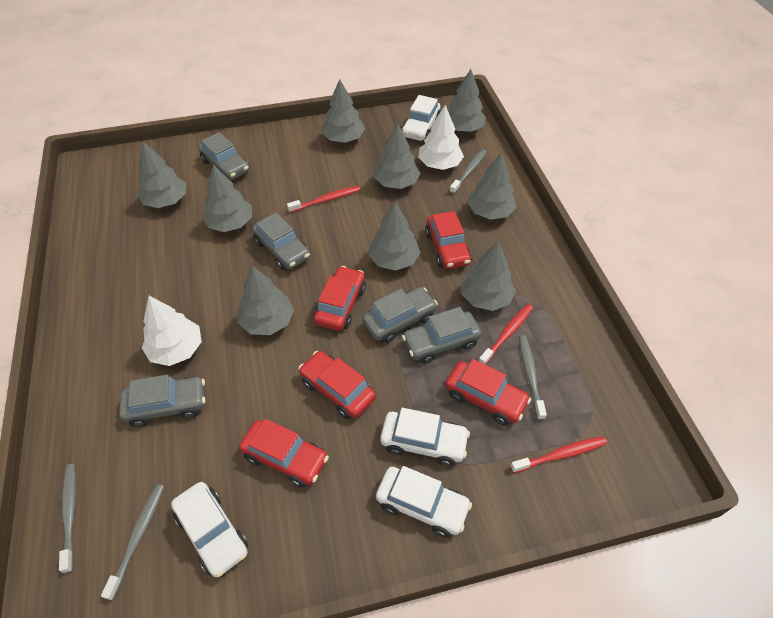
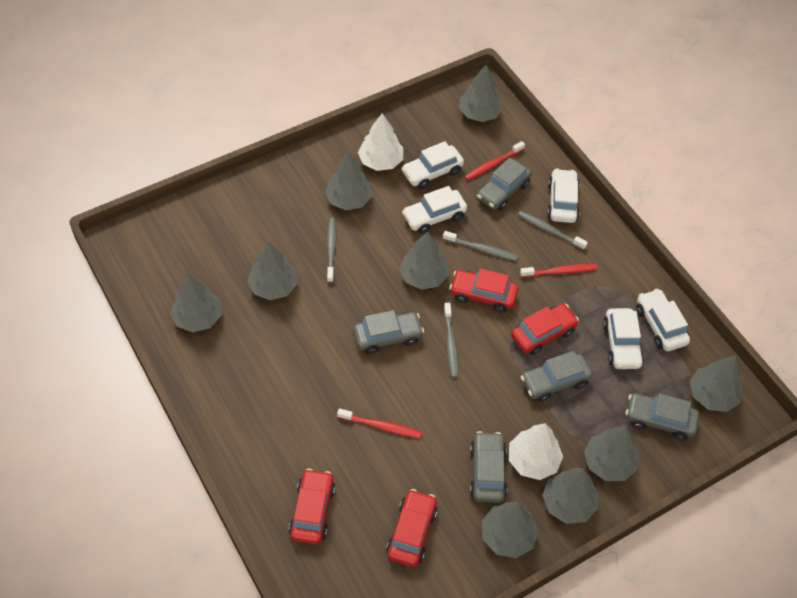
red car: 5 -> 4
white car: 4 -> 5

